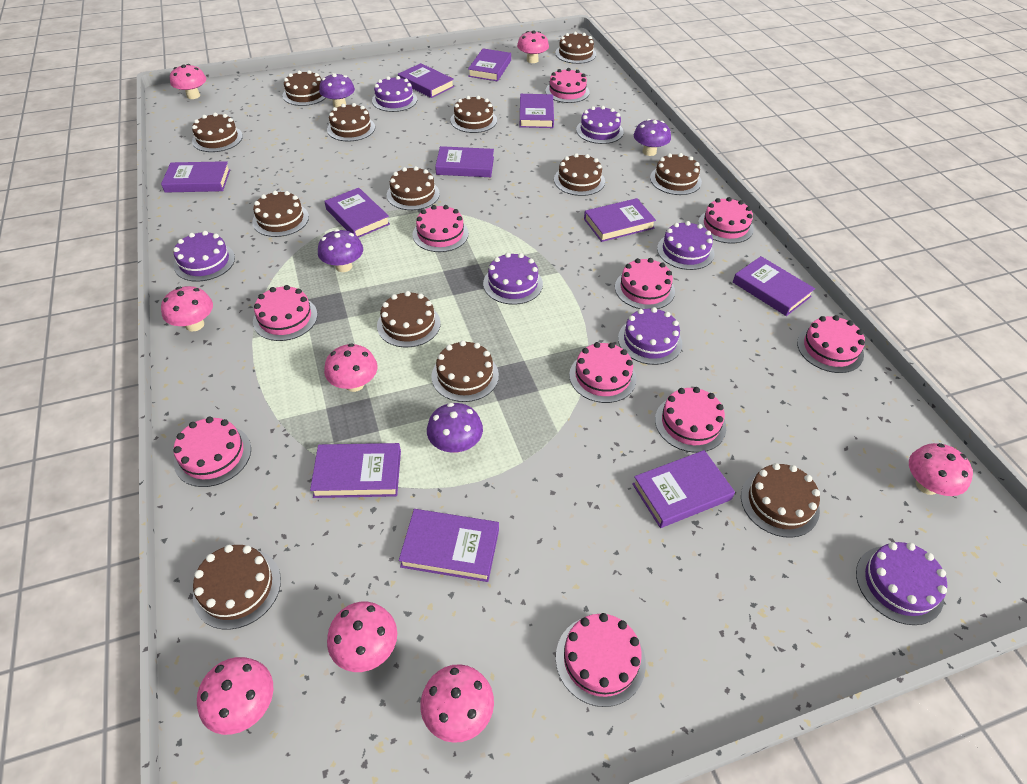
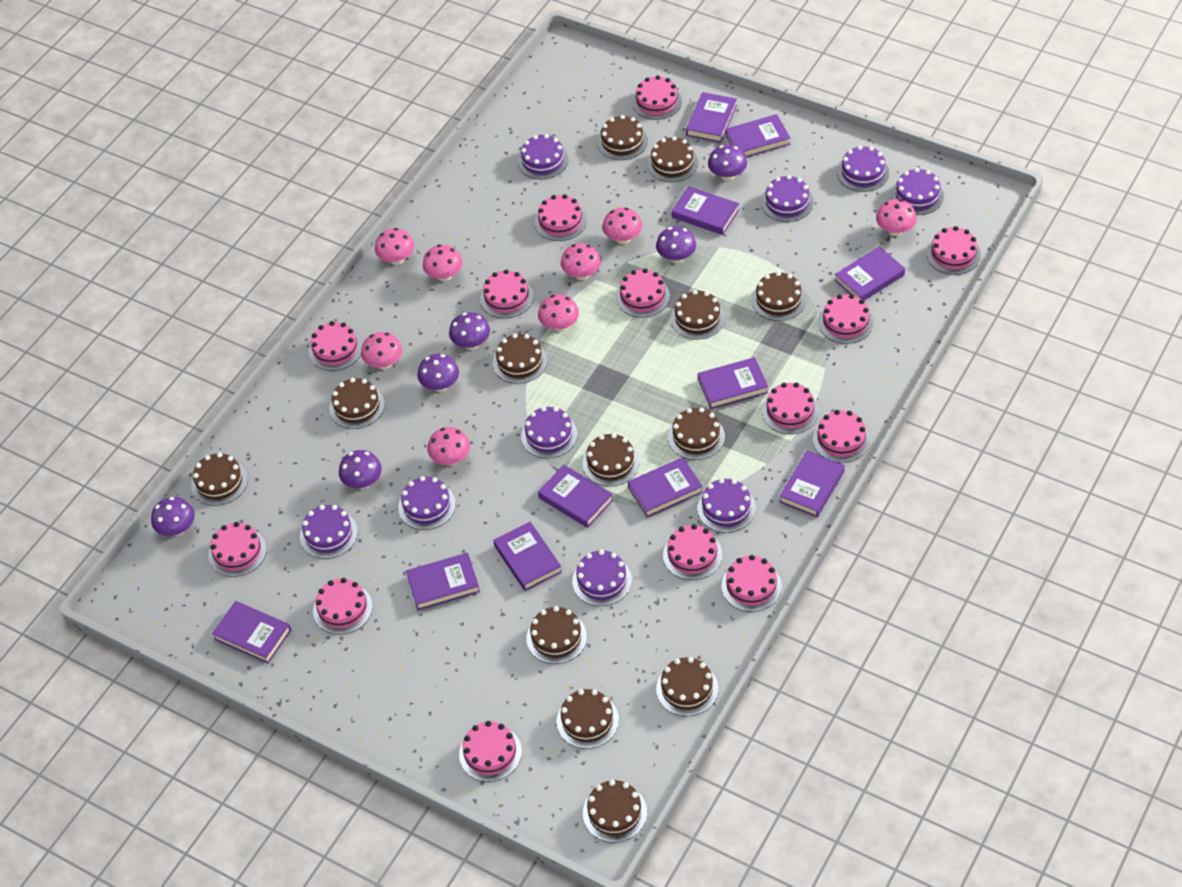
pink cake: 10 -> 14
purple cake: 7 -> 9
purple mushroom: 4 -> 6

